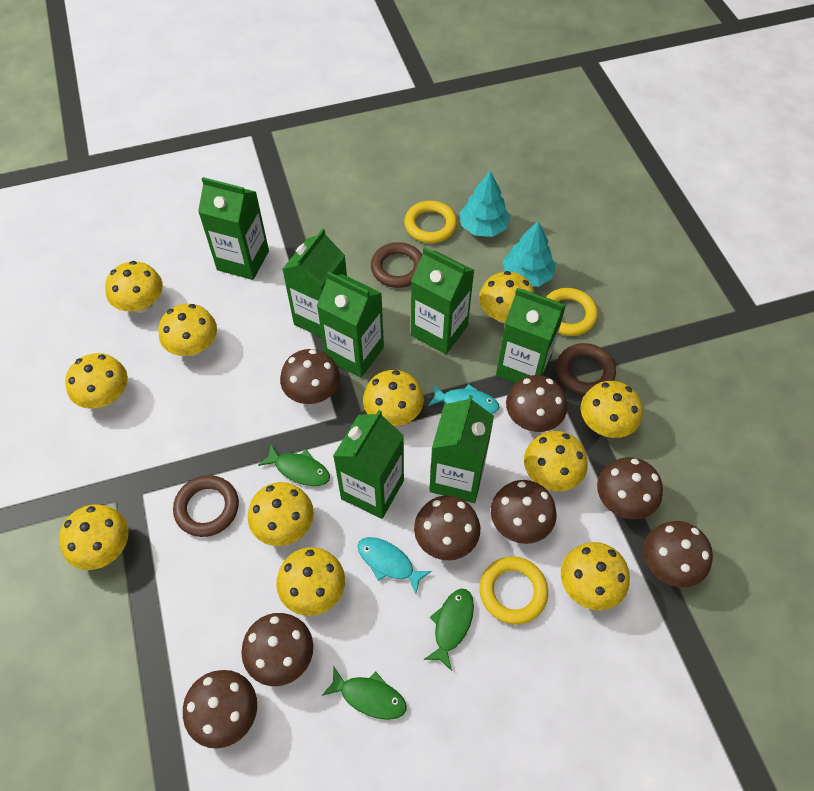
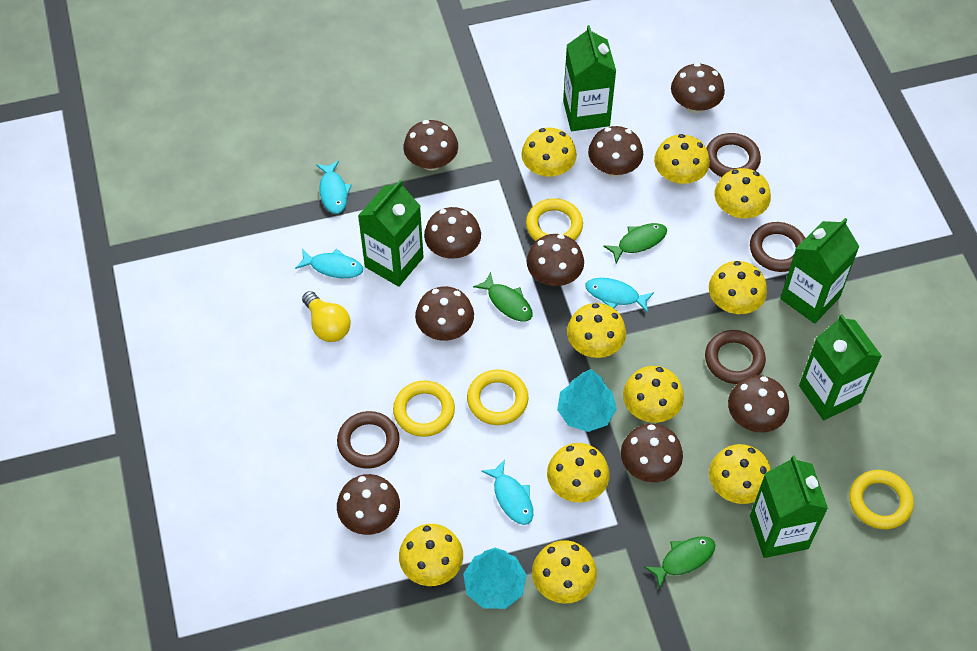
brown mushroom: 8 -> 9
brown ring: 3 -> 4
green carton: 7 -> 5
turquoise fish: 2 -> 4
yellow light bulb: 0 -> 1
yellow mushroom: 11 -> 10
yellow ring: 3 -> 4

